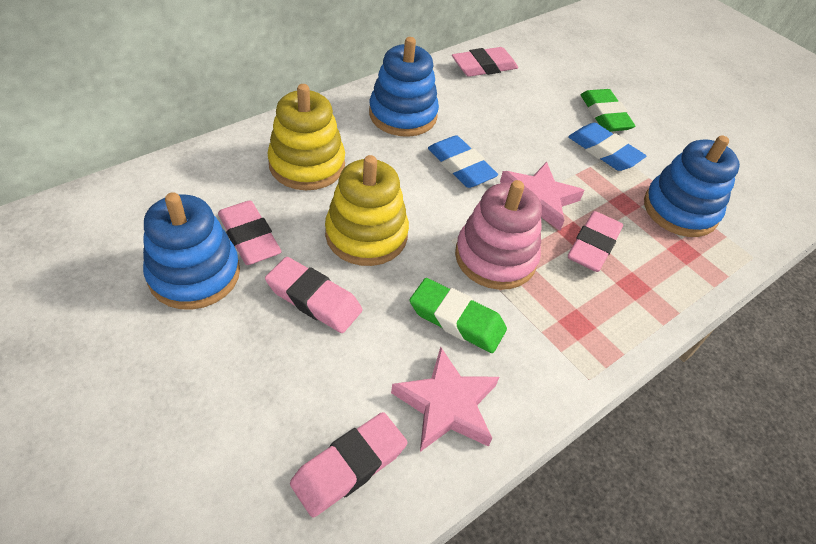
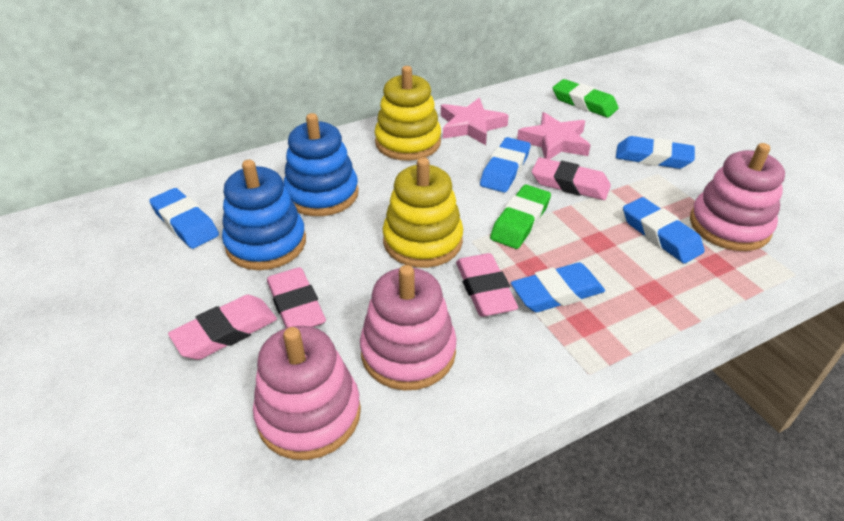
blue eraser: 2 -> 5
blue stacking toy: 3 -> 2
pink eraser: 5 -> 4
pink stacking toy: 1 -> 3

